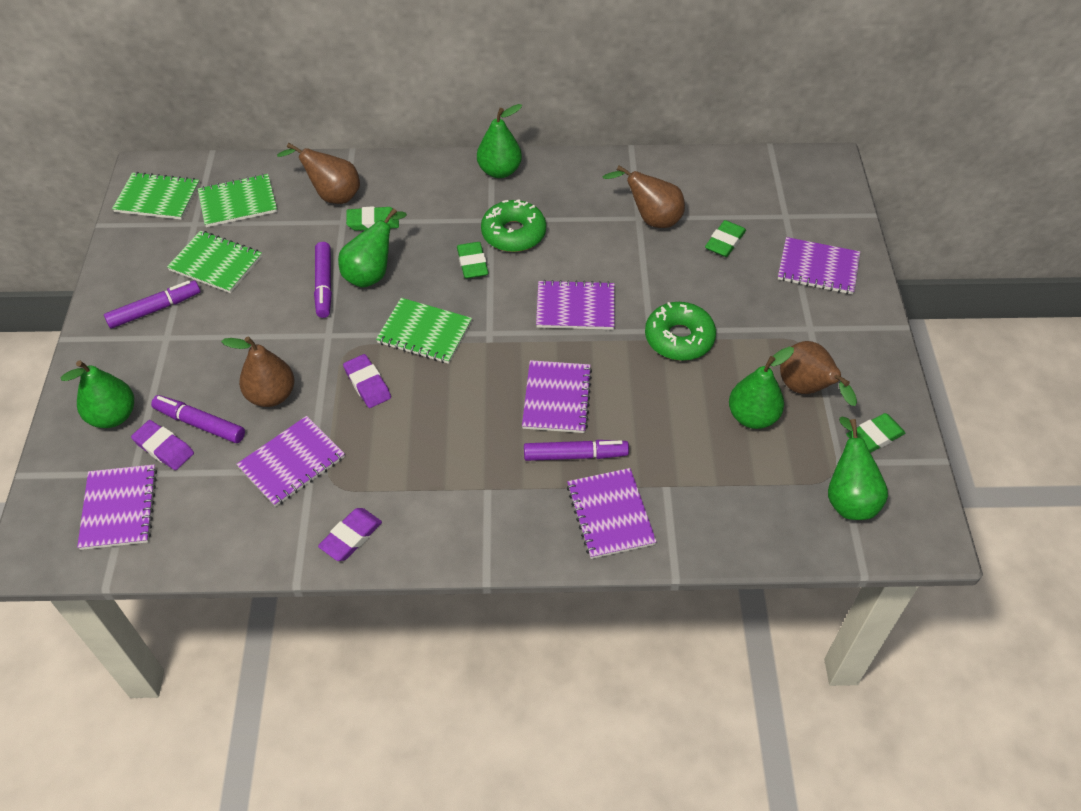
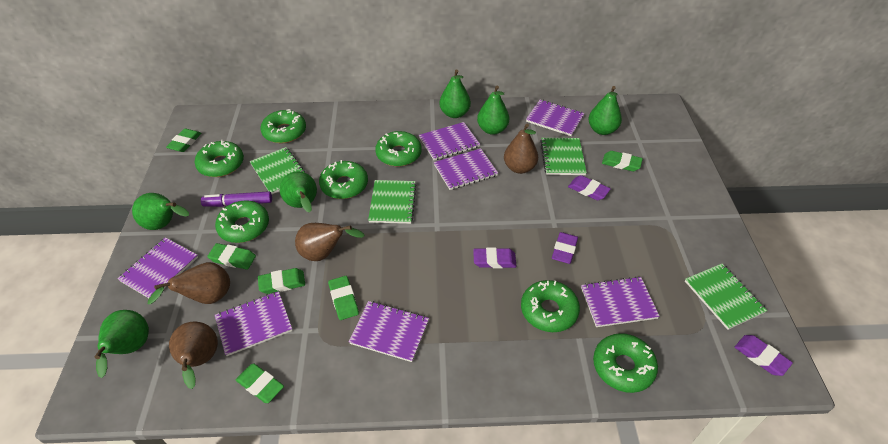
green donut: 2 -> 7
green eraser: 4 -> 6
green pear: 5 -> 6
purple eraser: 3 -> 4
purple marker: 4 -> 1
purple notebook: 6 -> 7

